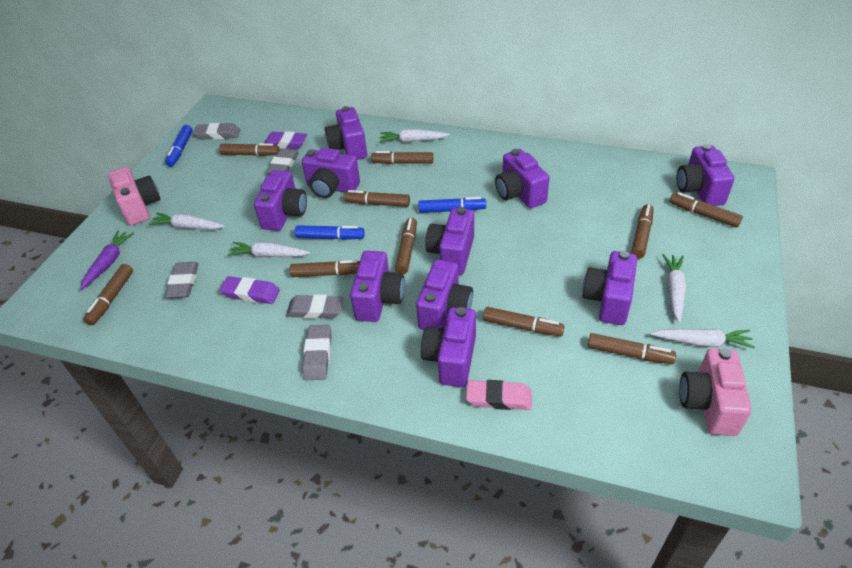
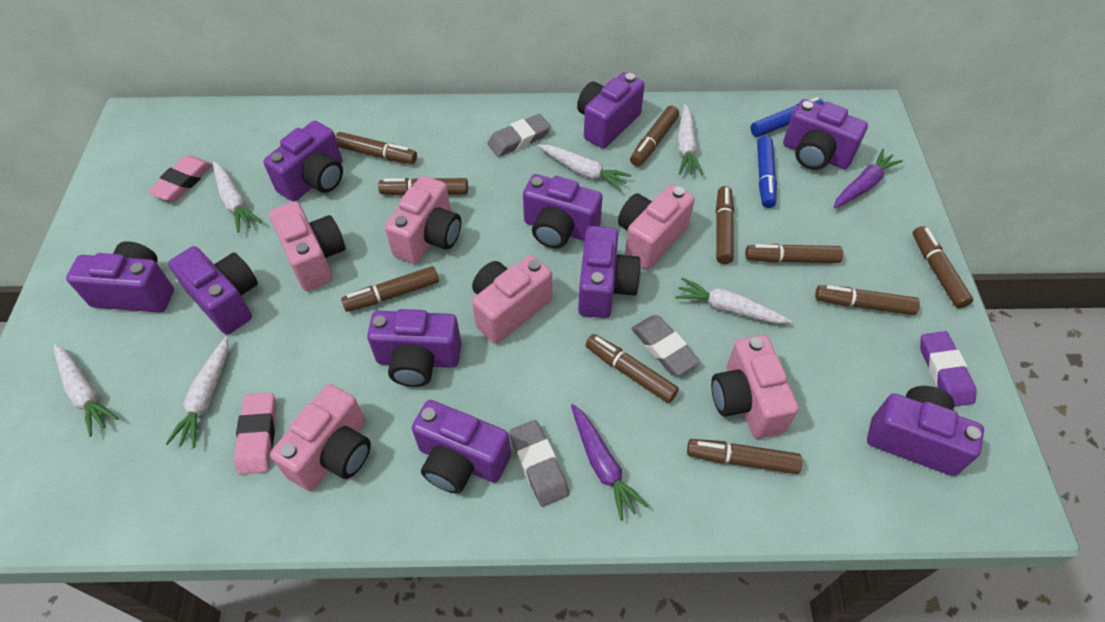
blue marker: 3 -> 2
grey eraser: 5 -> 3
pink camera: 2 -> 6
pink eraser: 1 -> 2
purple carrot: 1 -> 2
purple eraser: 2 -> 1
white carrot: 5 -> 6

